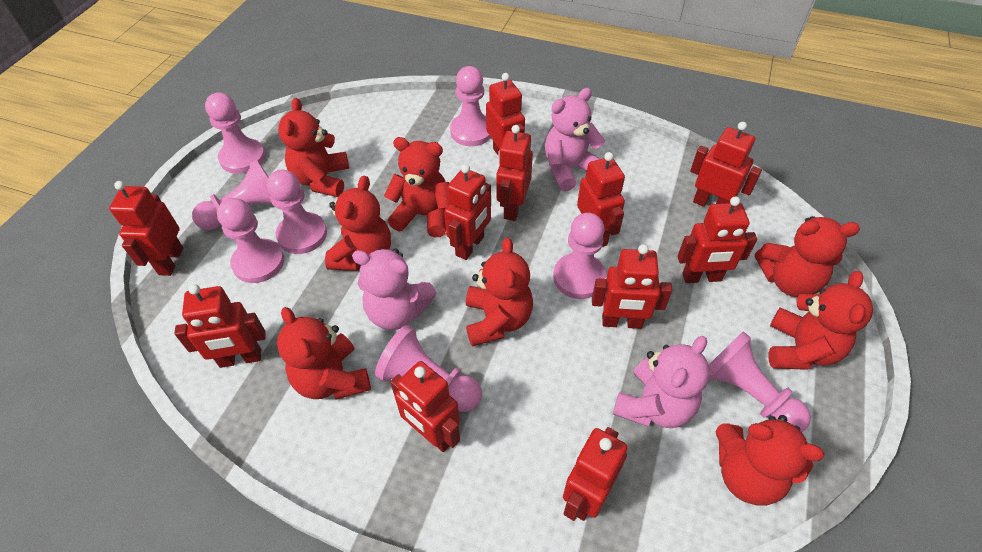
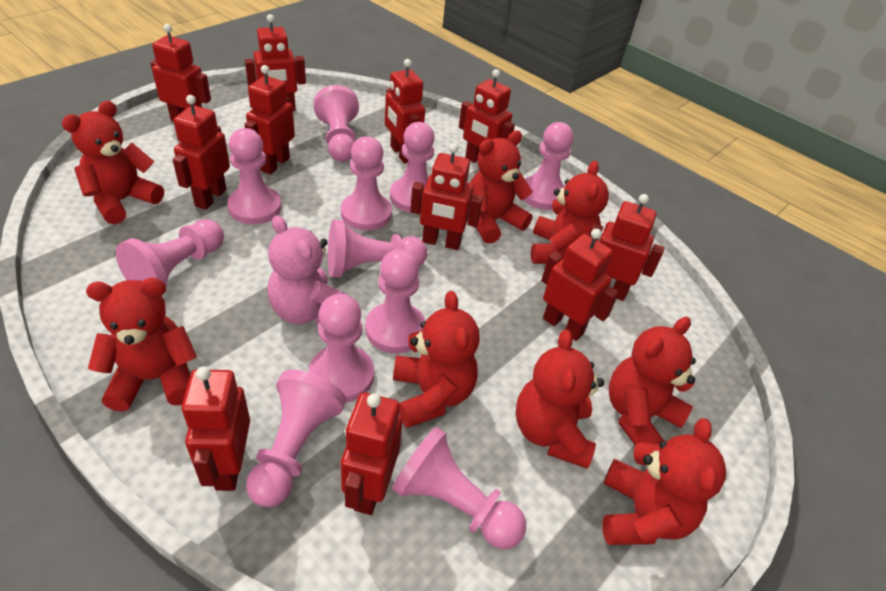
pink pawn: 8 -> 11
pink teddy bear: 3 -> 1

